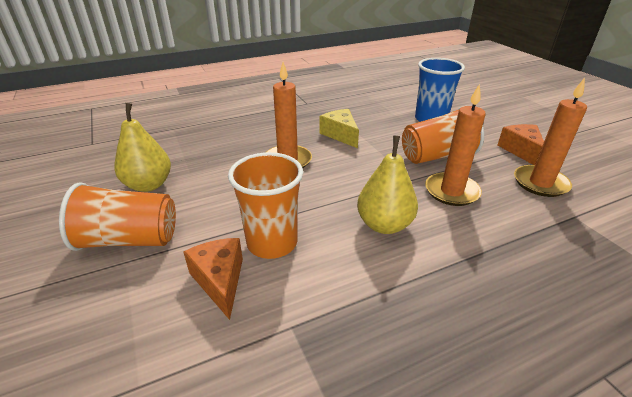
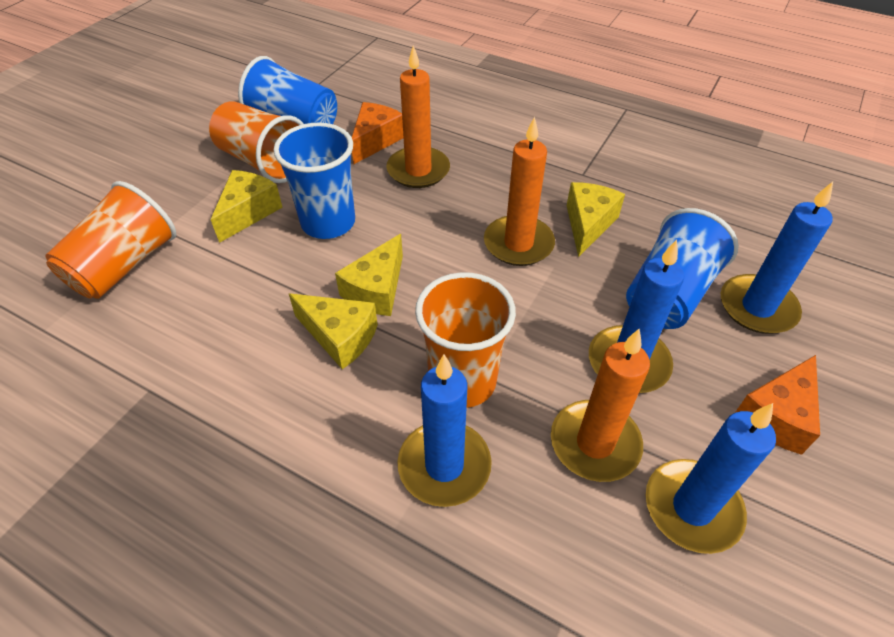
blue candle: 0 -> 4
blue cup: 1 -> 3
yellow cheese: 1 -> 4
yellow pear: 2 -> 0

